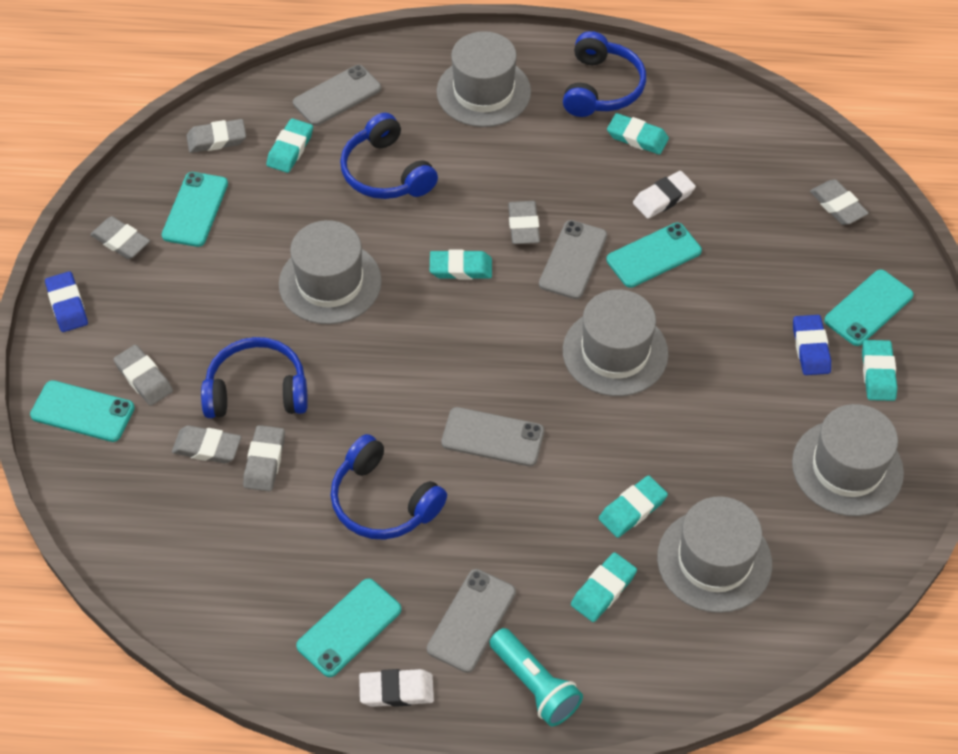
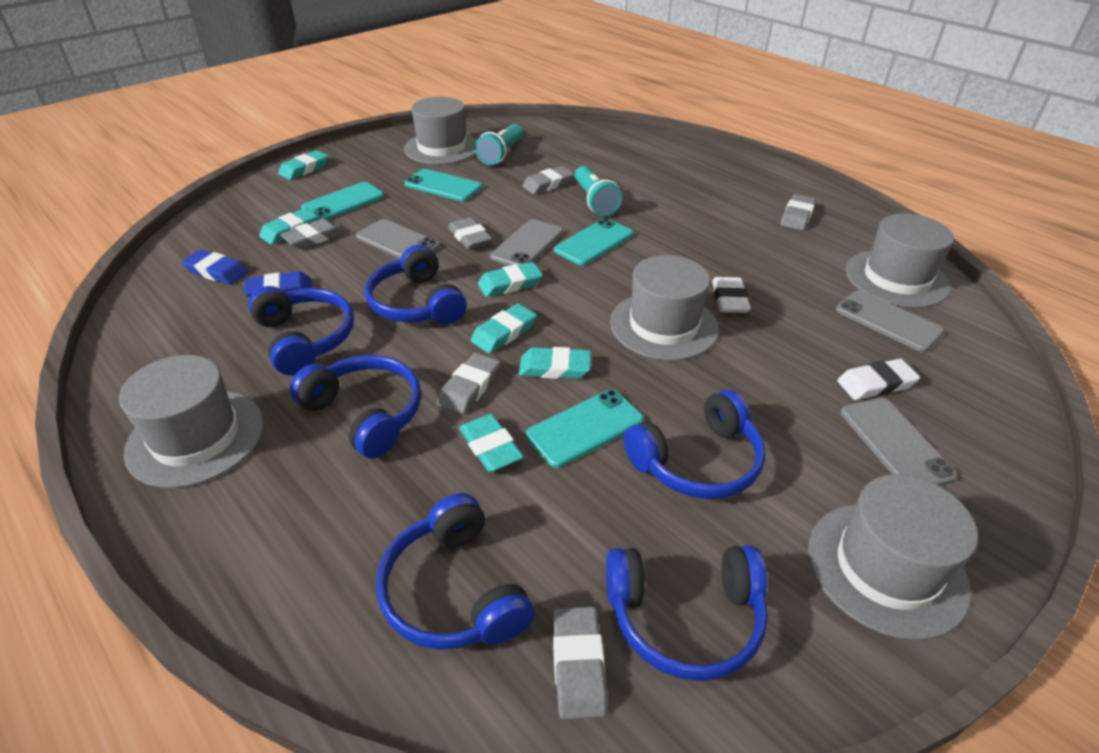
blue headphones: 4 -> 6
grey eraser: 7 -> 6
turquoise flashlight: 1 -> 2
turquoise phone: 5 -> 4

